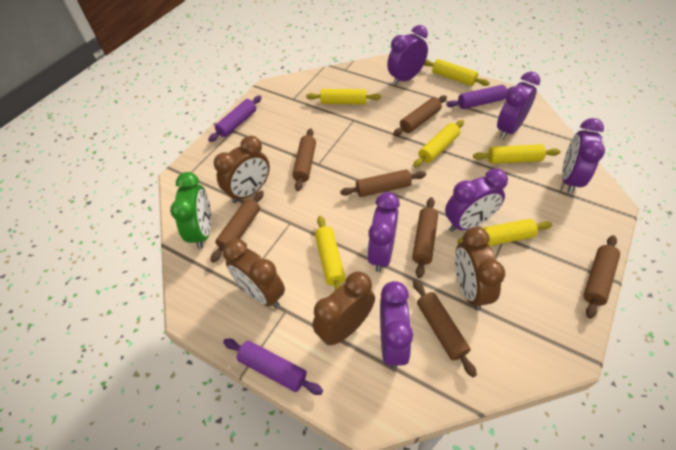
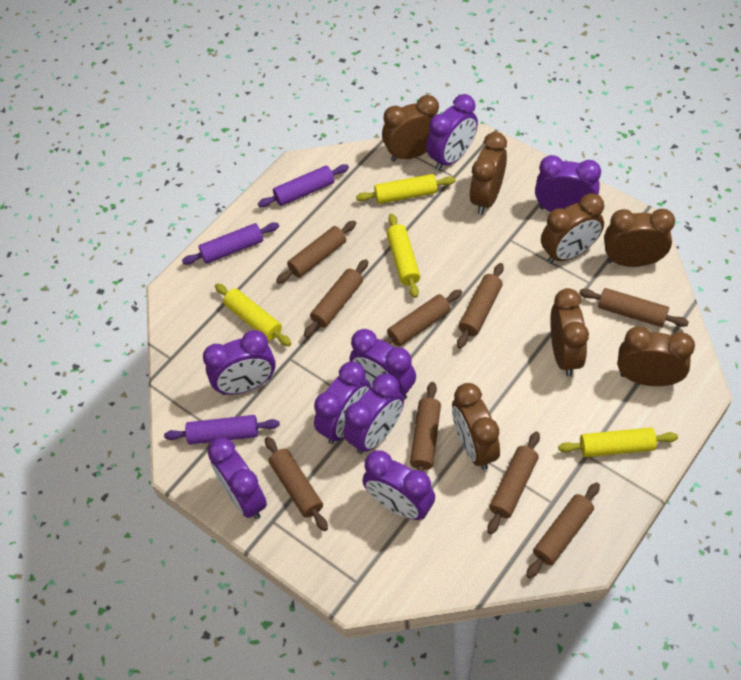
brown clock: 4 -> 7
brown rolling pin: 7 -> 9
green clock: 1 -> 0
purple clock: 6 -> 8
yellow rolling pin: 6 -> 4

